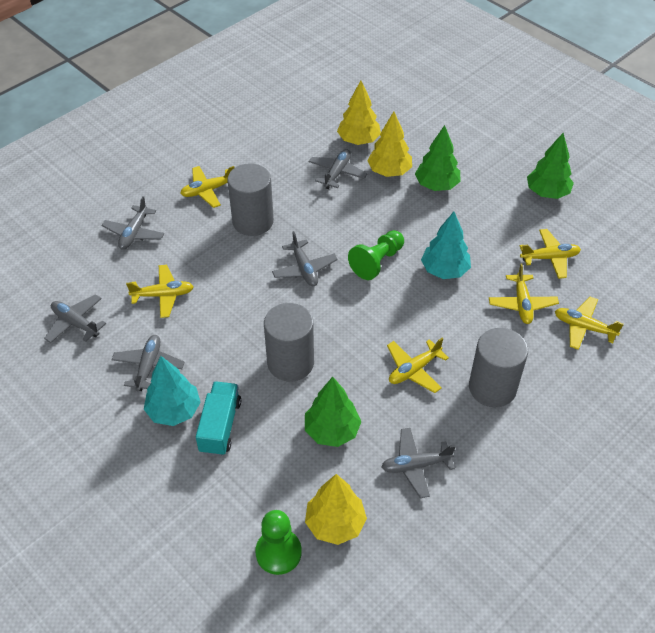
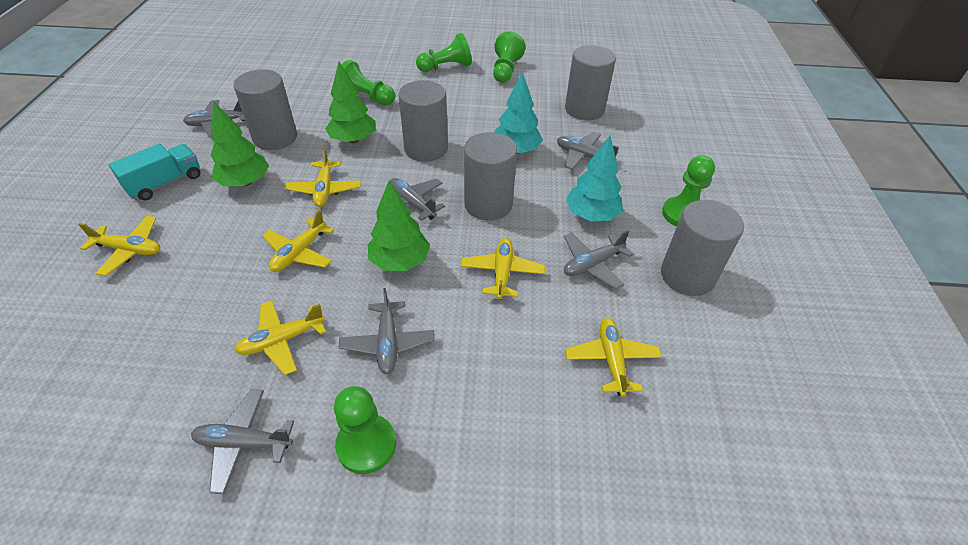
green pawn: 2 -> 5
grey cylinder: 3 -> 5
yellow tree: 3 -> 0

